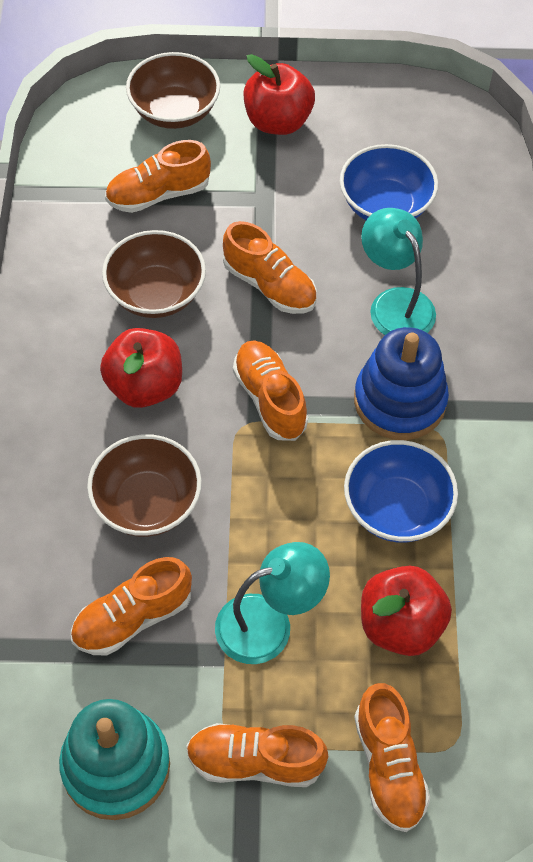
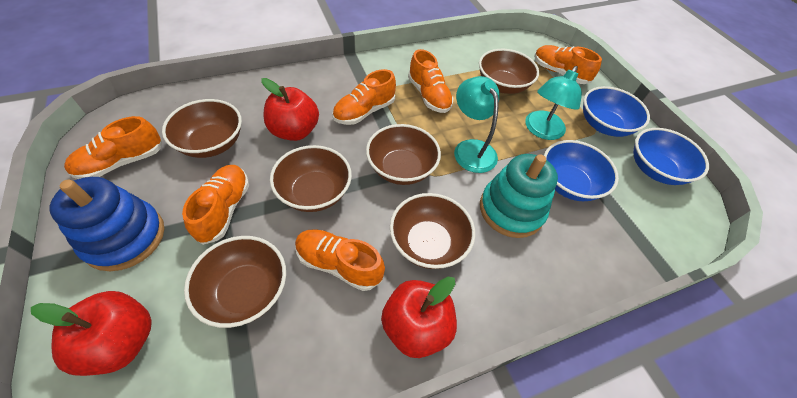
blue bowl: 2 -> 3
brown bowl: 3 -> 6

